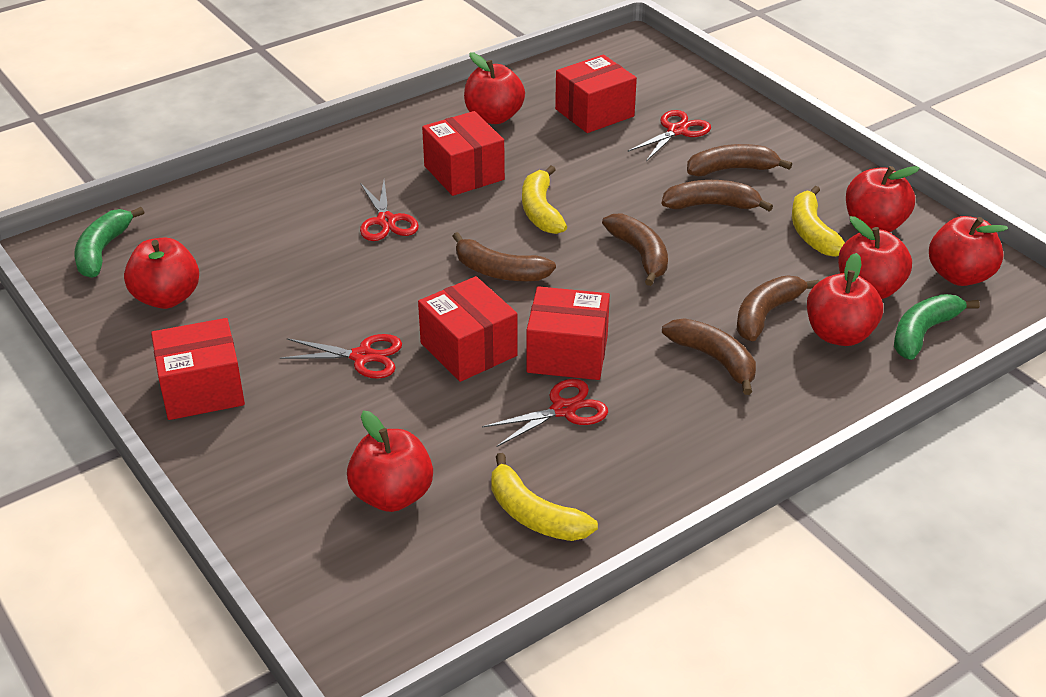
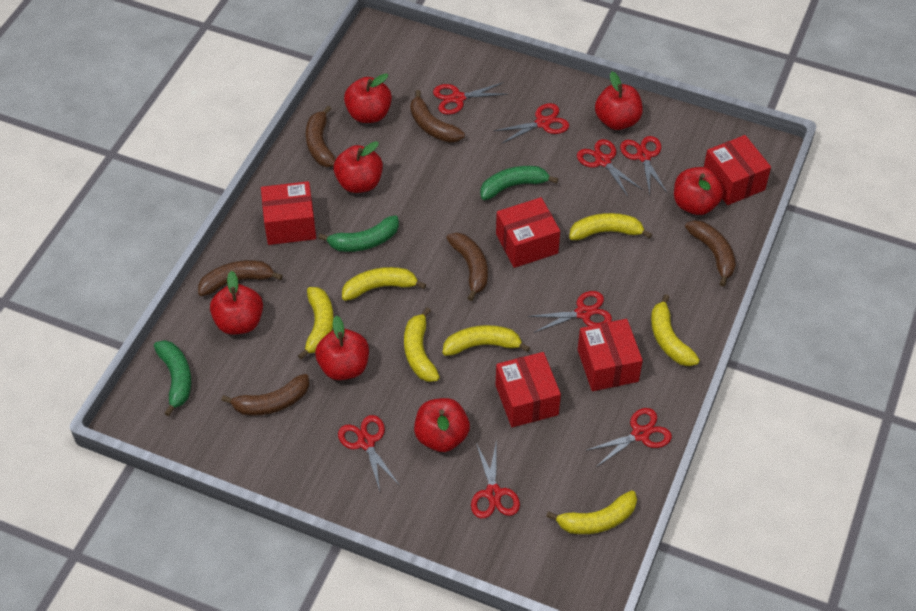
green banana: 2 -> 3
red scissors: 4 -> 8
yellow banana: 3 -> 7

